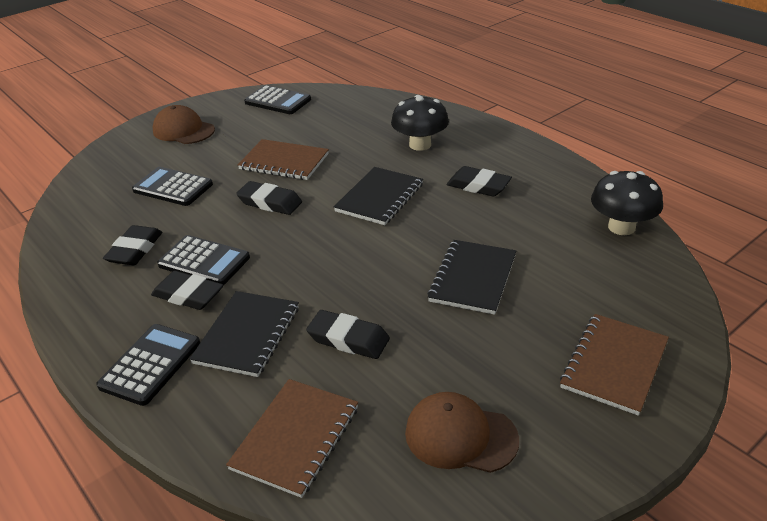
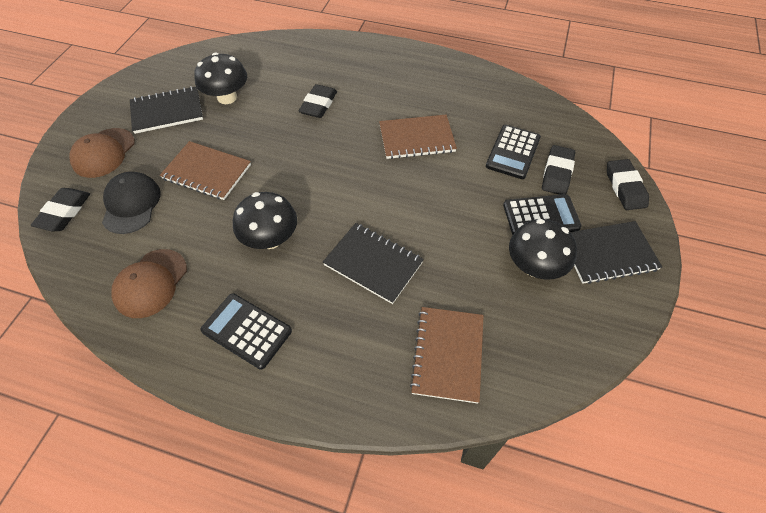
black calculator: 4 -> 3
black cap: 0 -> 1
black eraser: 5 -> 4
black mushroom: 2 -> 3

